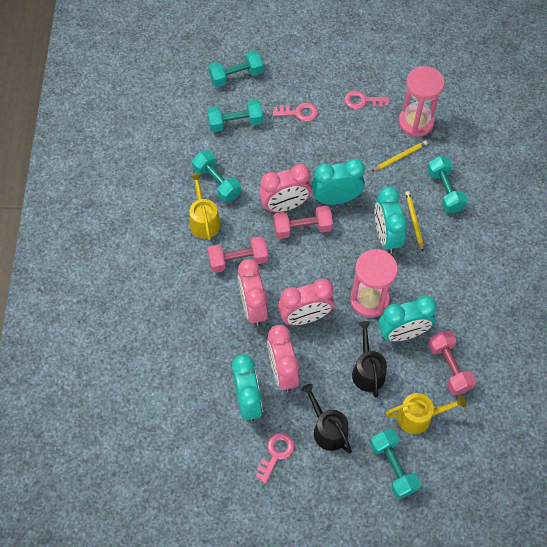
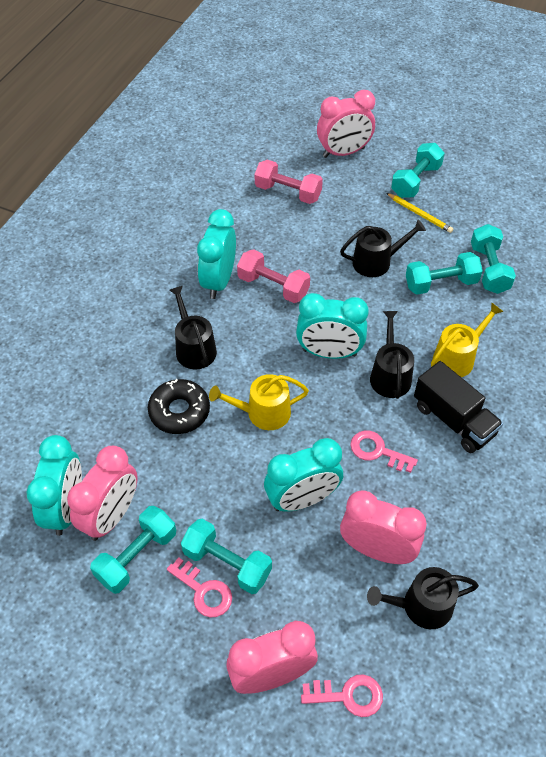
black donut: 0 -> 1
black truck: 0 -> 1
black watering can: 2 -> 4
pink dumbbell: 3 -> 2
pink hourglass: 2 -> 0
yellow pencil: 2 -> 1

